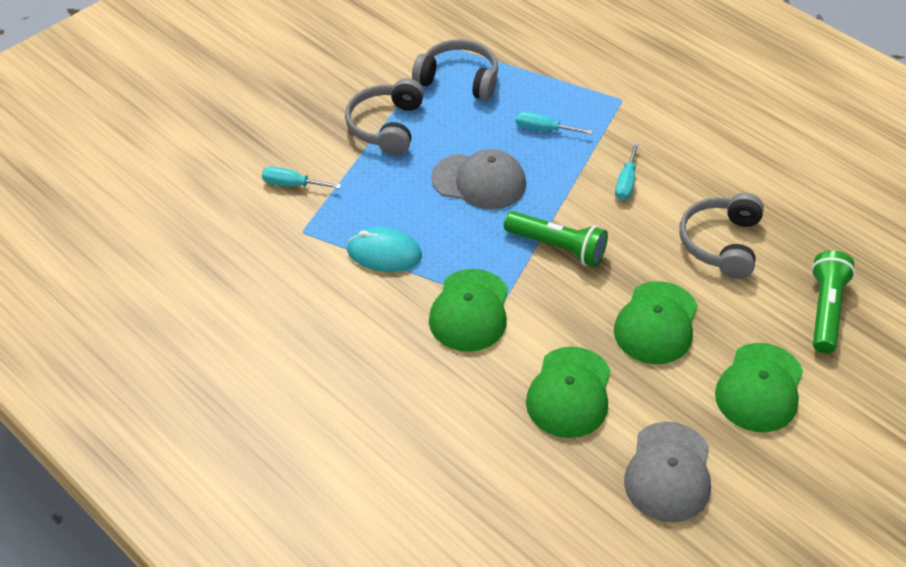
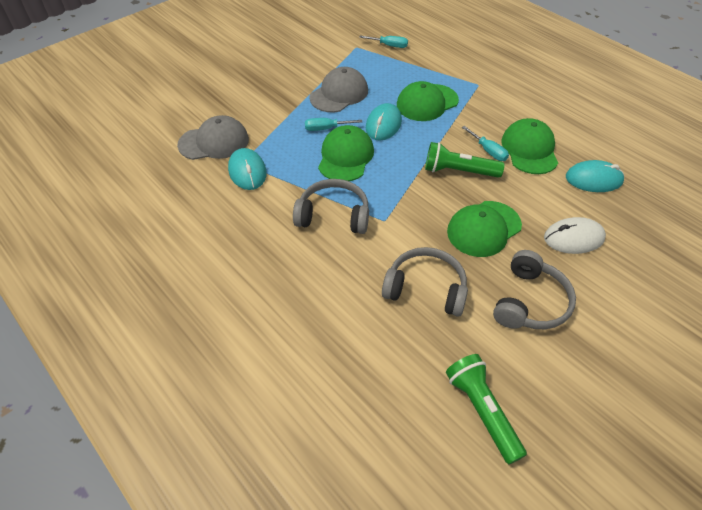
turquoise mouse: 1 -> 3
white mouse: 0 -> 1

